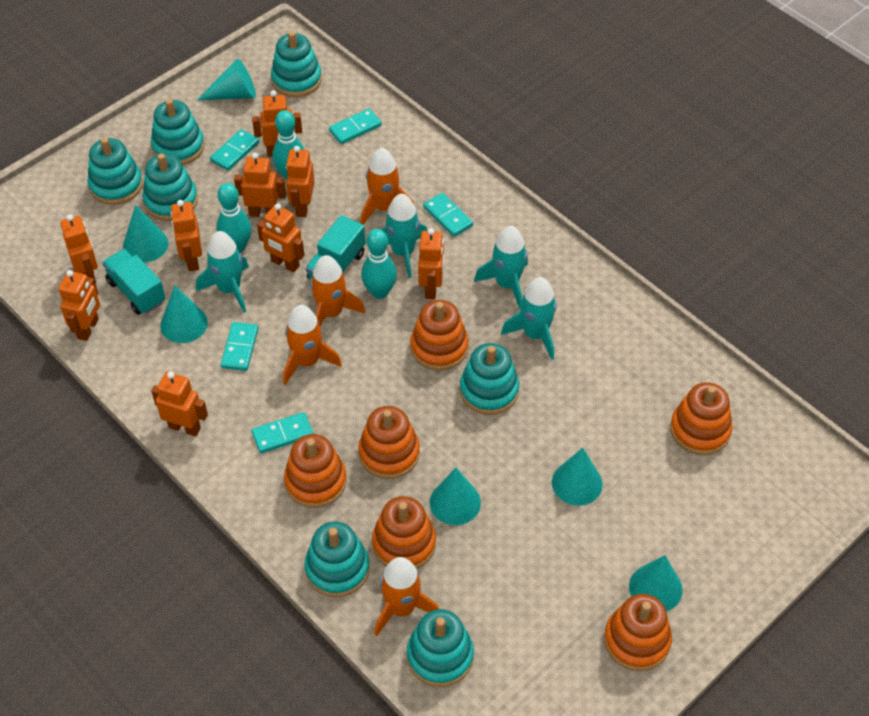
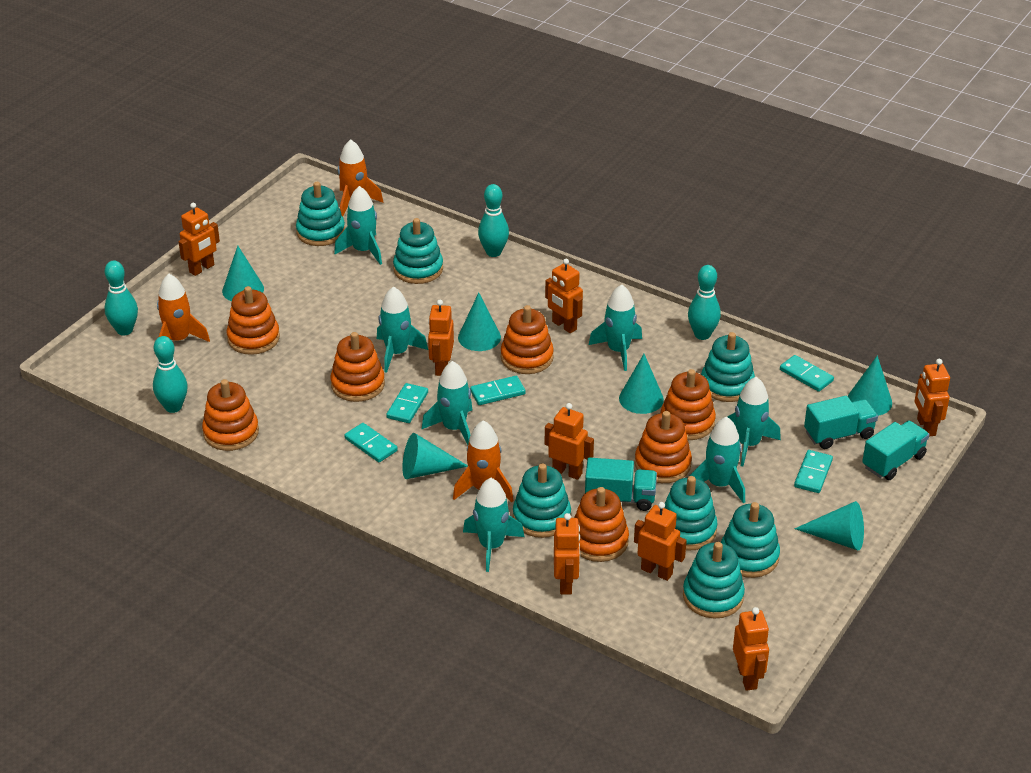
orange robot: 9 -> 8
orange rocket: 4 -> 3
orange stacking toy: 6 -> 7
turquoise bowling pin: 3 -> 4
turquoise rocket: 4 -> 7
turquoise truck: 2 -> 3

